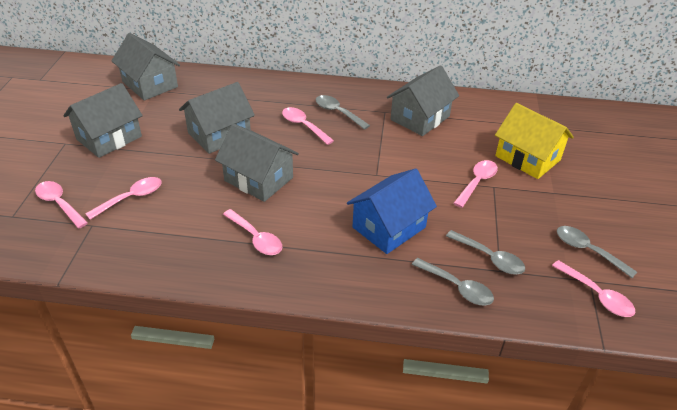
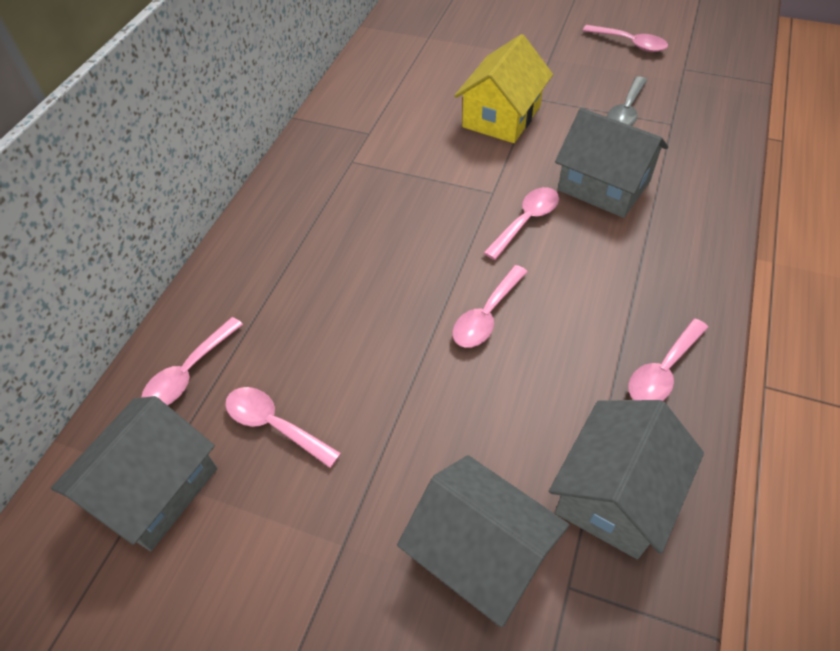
blue house: 1 -> 0
grey house: 5 -> 4
grey spoon: 4 -> 1

